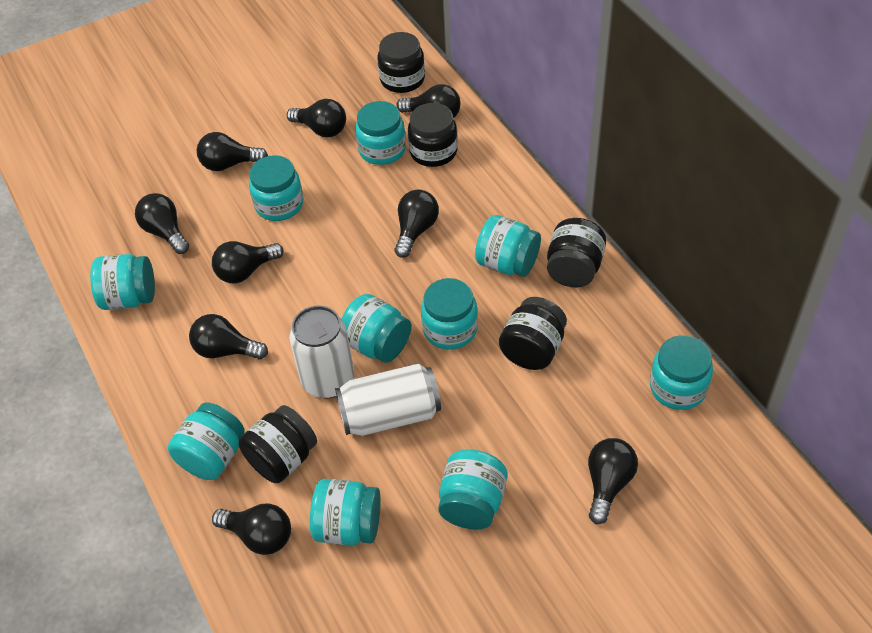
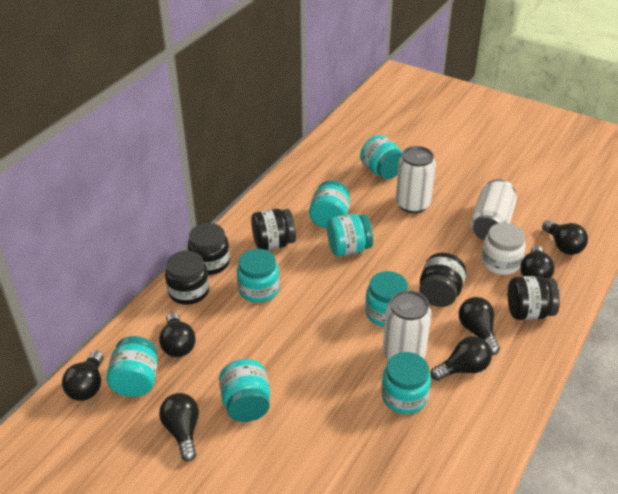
black light bulb: 9 -> 7
turquoise jar: 10 -> 8
white can: 2 -> 3
white jar: 0 -> 1

